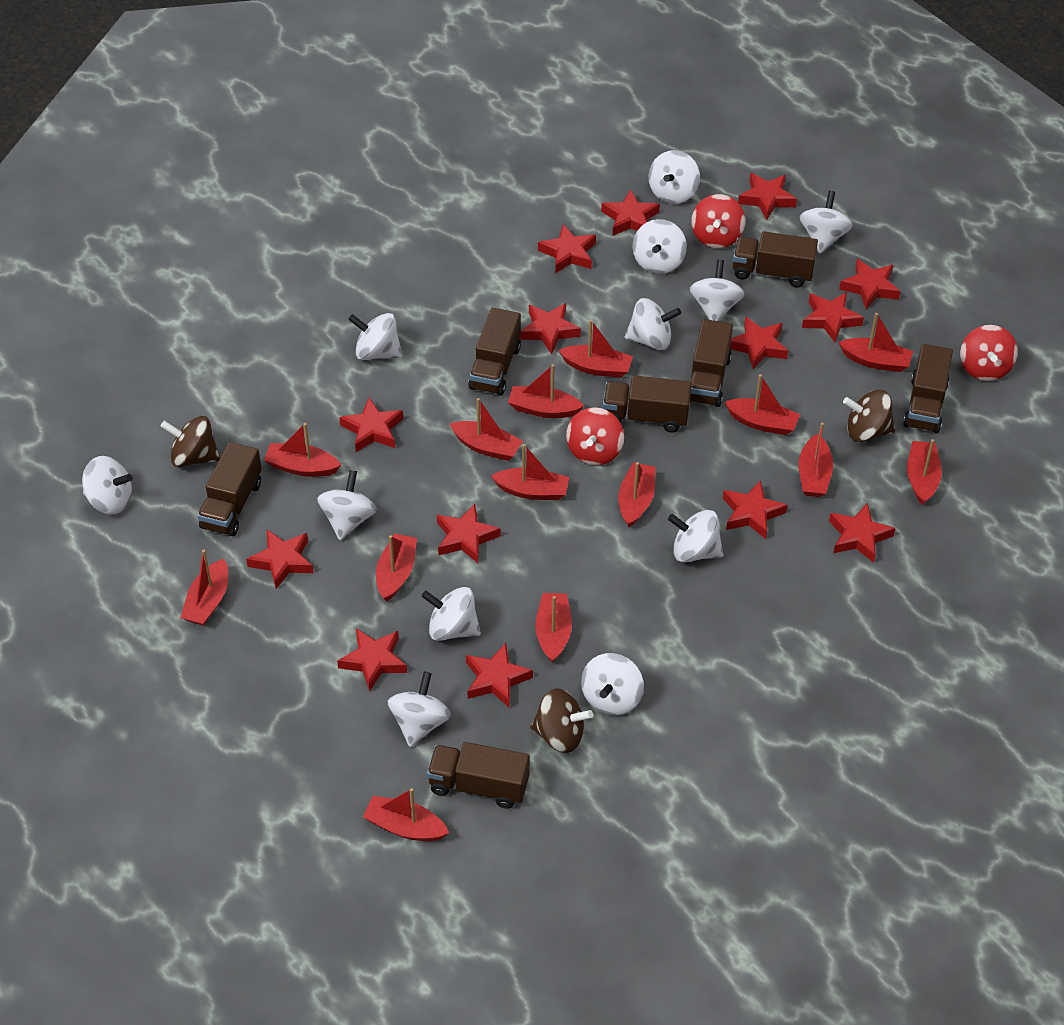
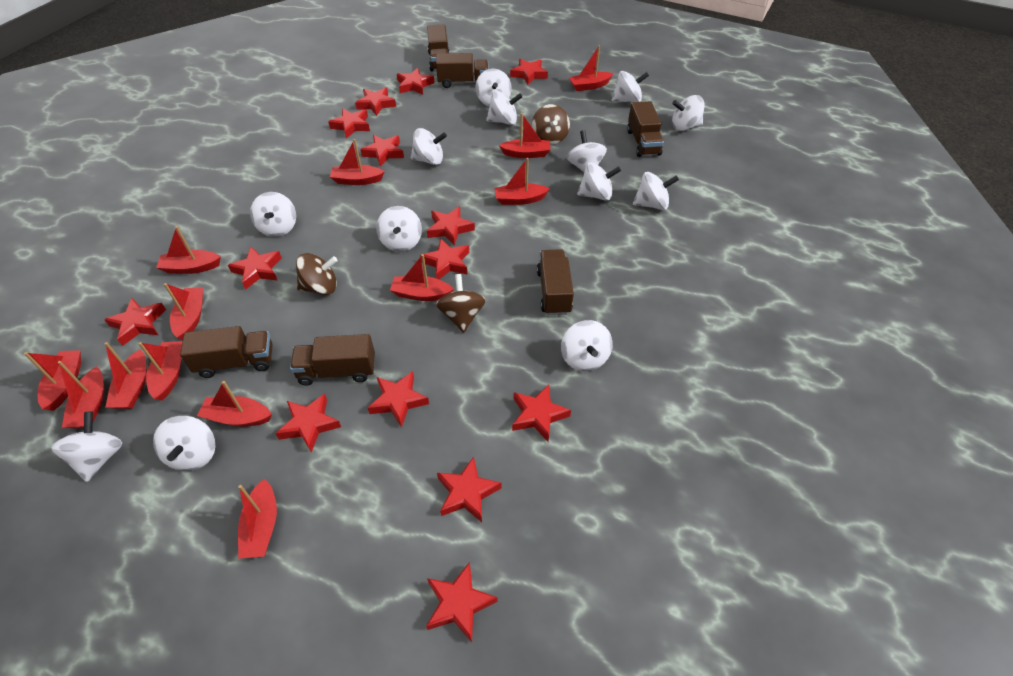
brown truck: 7 -> 6
red boat: 14 -> 13
red spinning top: 3 -> 0
white spinning top: 12 -> 13

